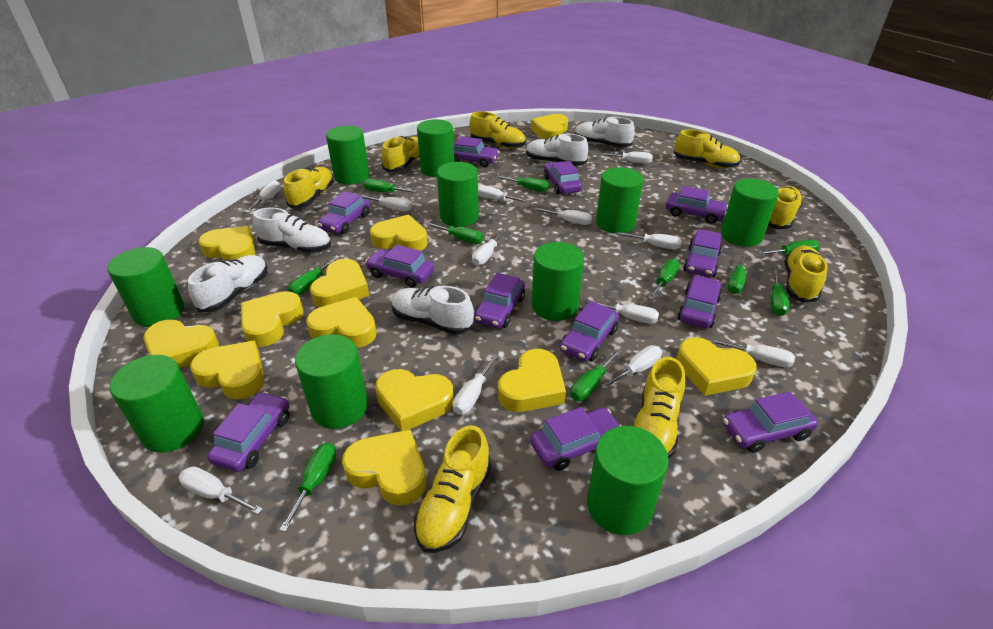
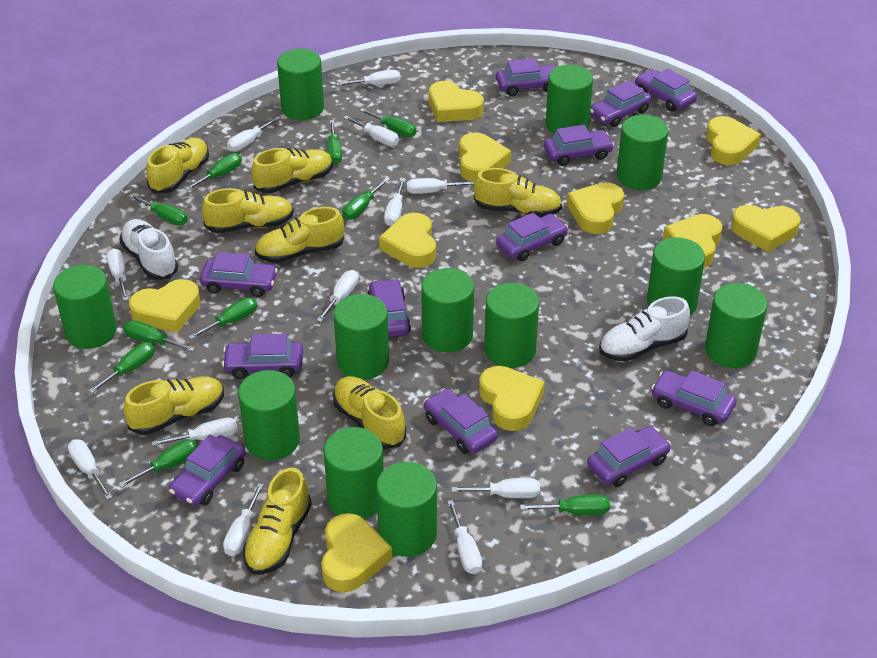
green cylinder: 10 -> 12
white shoe: 5 -> 2
yellow heart: 12 -> 10

